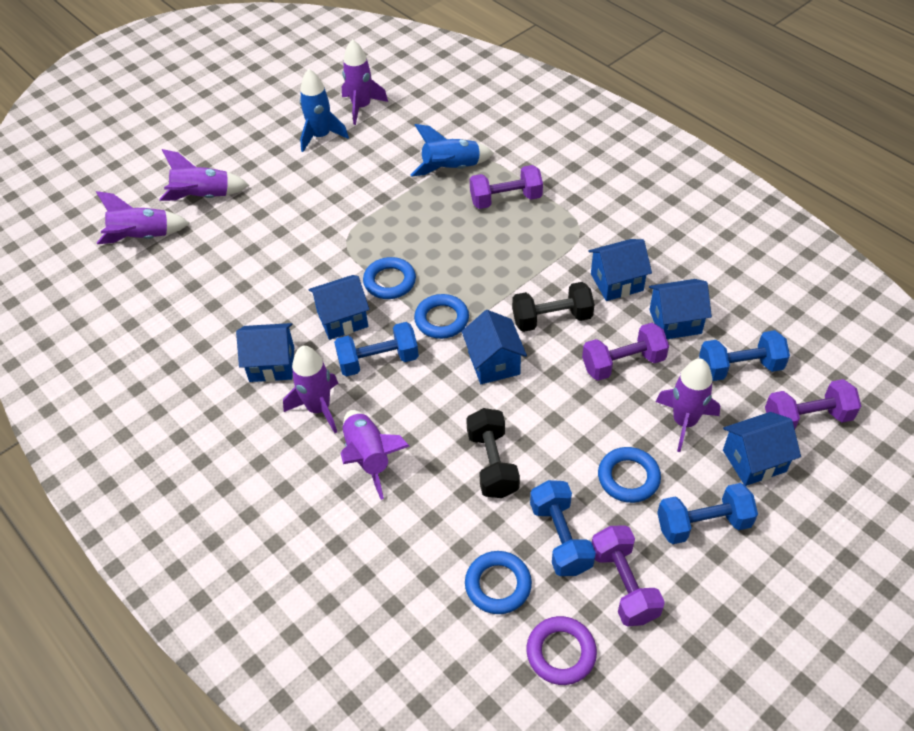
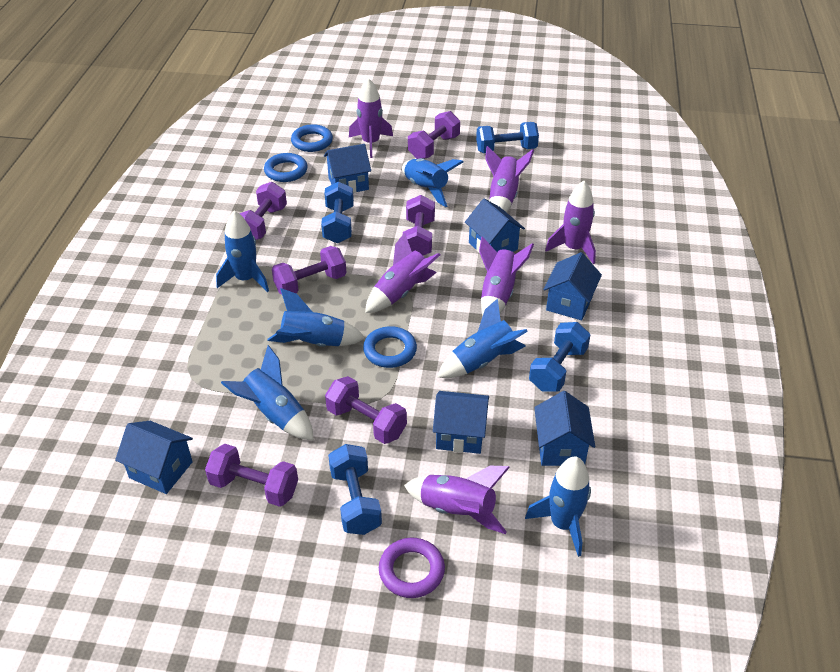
black dumbbell: 2 -> 0
blue ring: 4 -> 3
blue rocket: 2 -> 6
purple dumbbell: 4 -> 6

